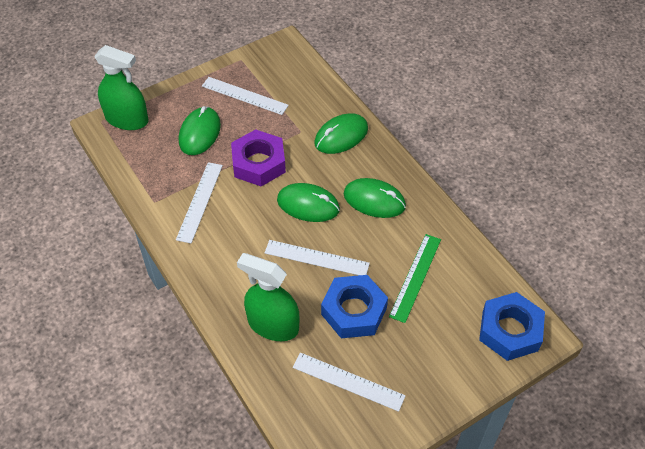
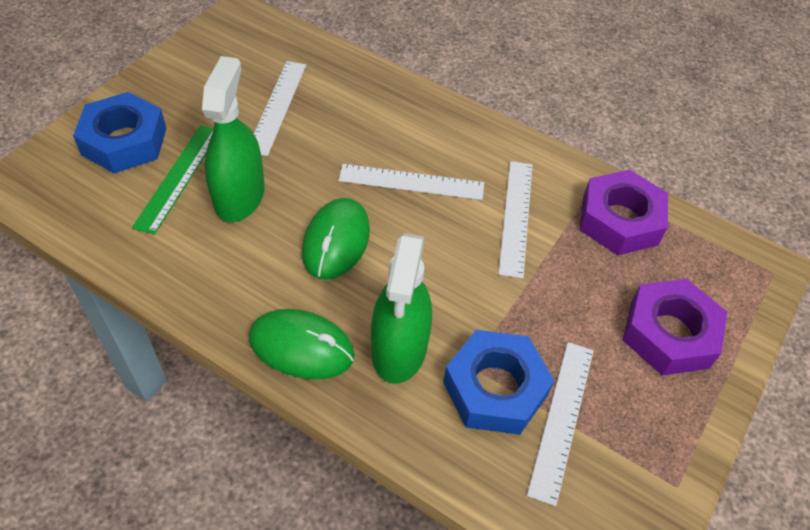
green mouse: 4 -> 2
purple nut: 1 -> 2

